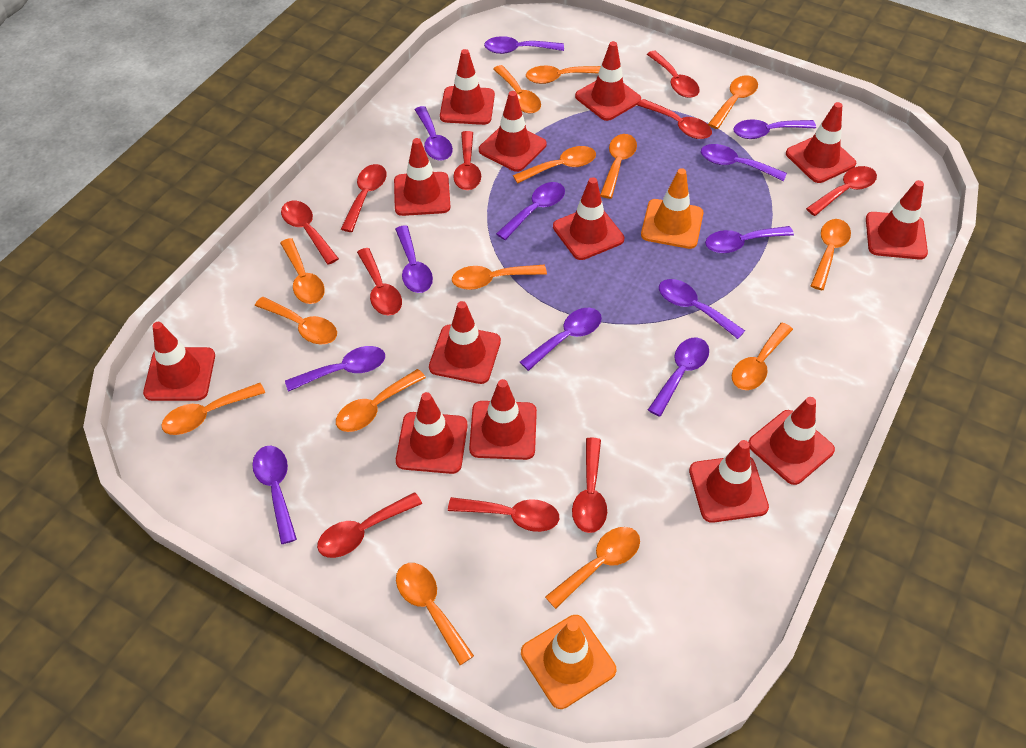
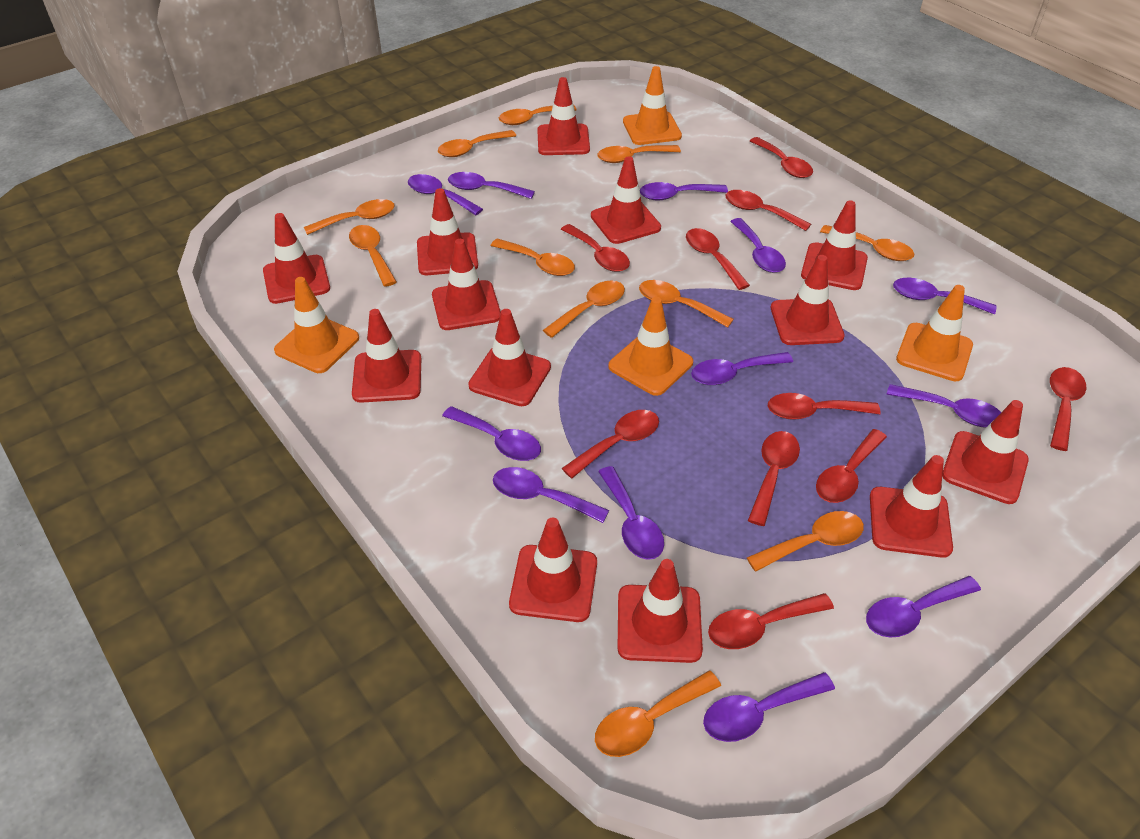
orange spoon: 14 -> 11
orange traffic cone: 2 -> 4

